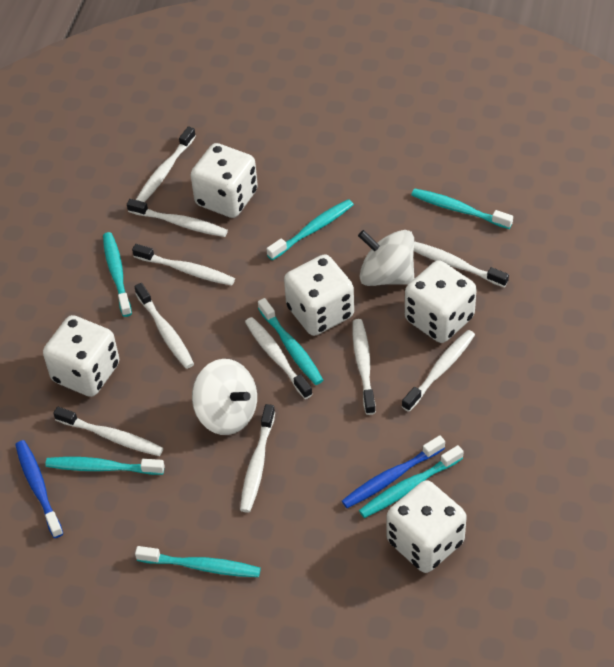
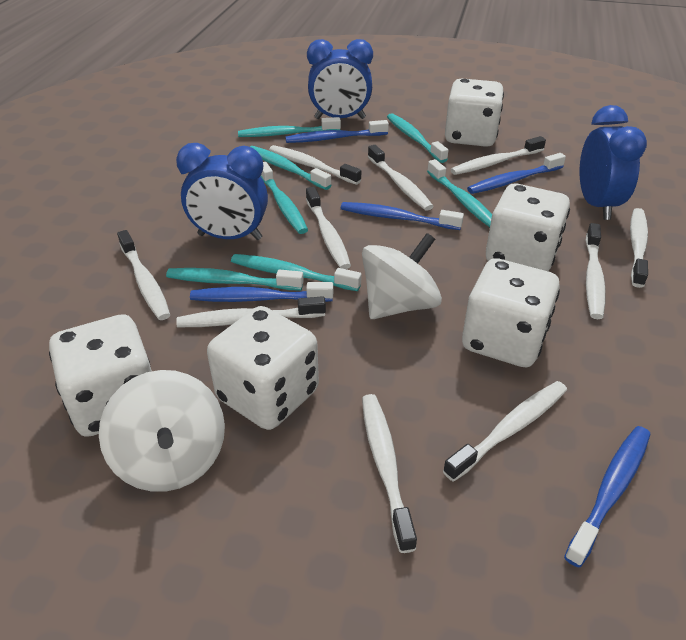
blue clock: 0 -> 3
blue toothbrush: 2 -> 5

